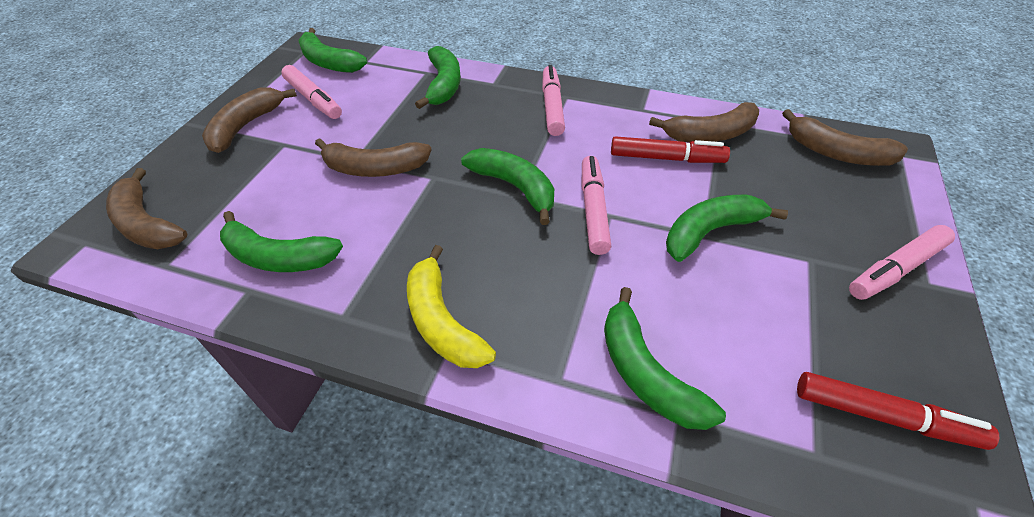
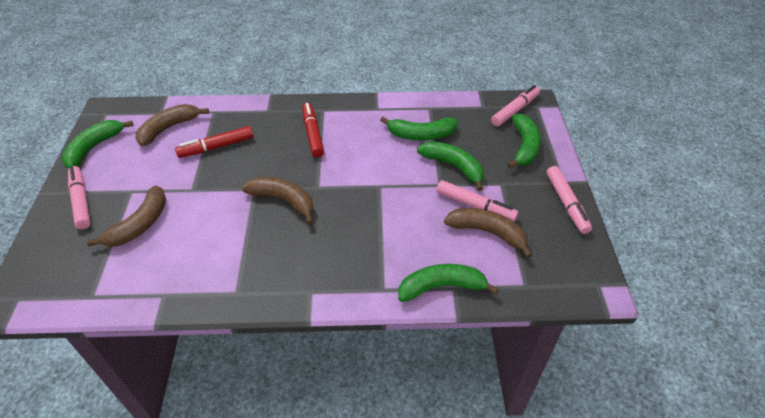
brown banana: 5 -> 4
green banana: 6 -> 5
yellow banana: 1 -> 0

